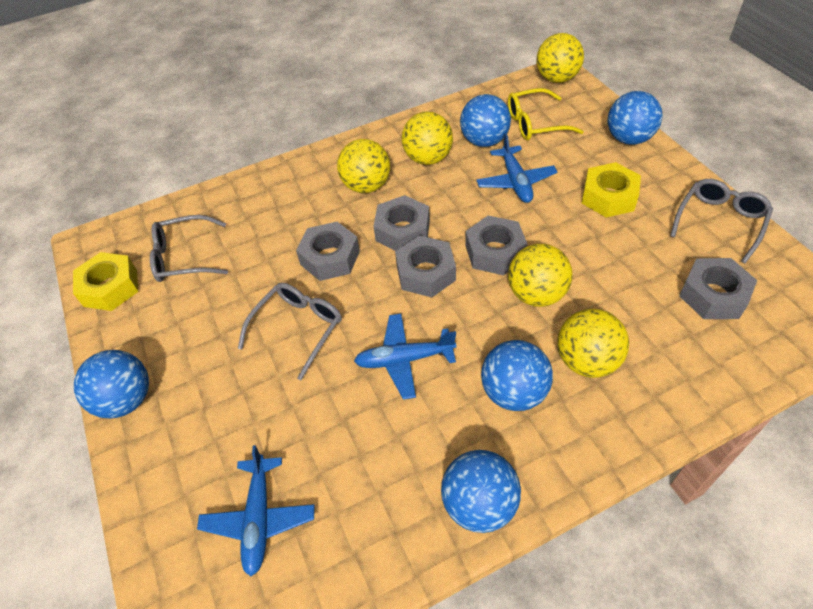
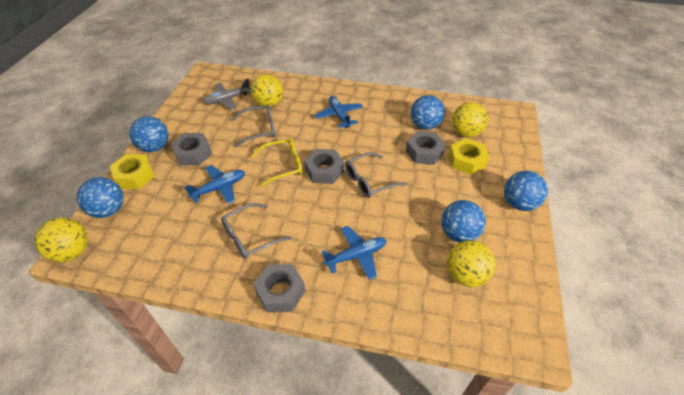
grey nut: 5 -> 4
grey plane: 0 -> 1
yellow ball: 5 -> 4

